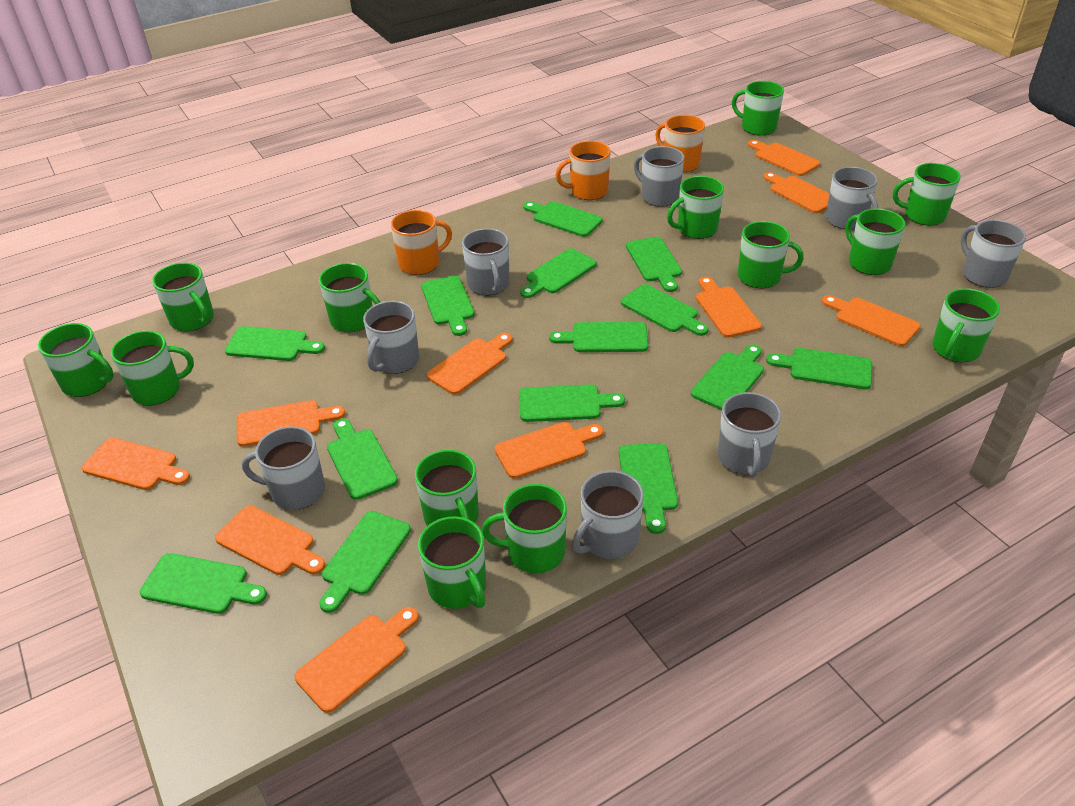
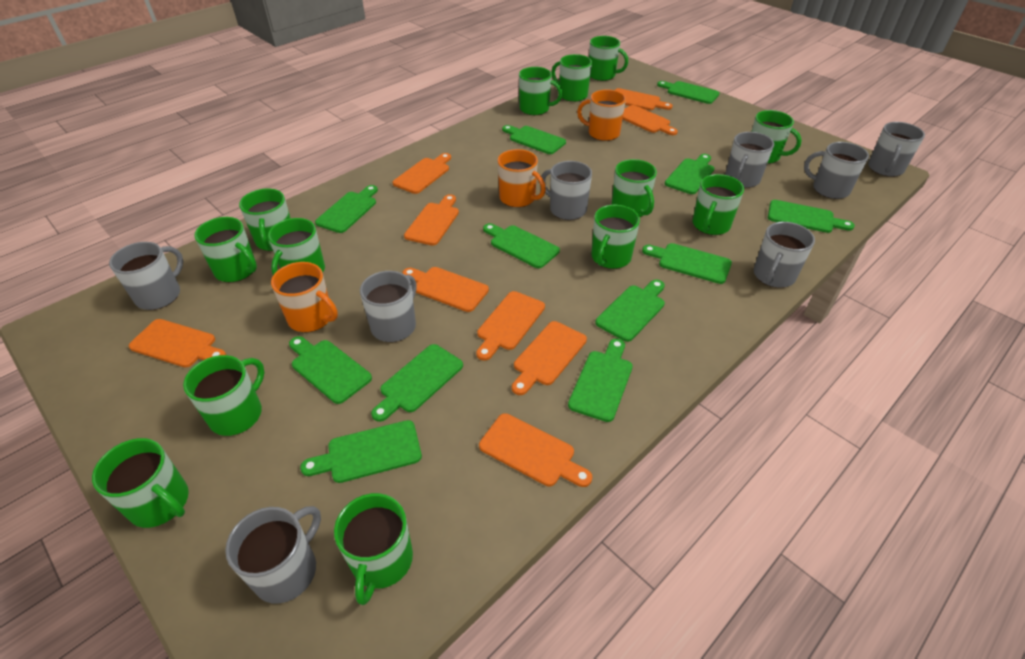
green cutting board: 14 -> 12
orange cutting board: 10 -> 9

